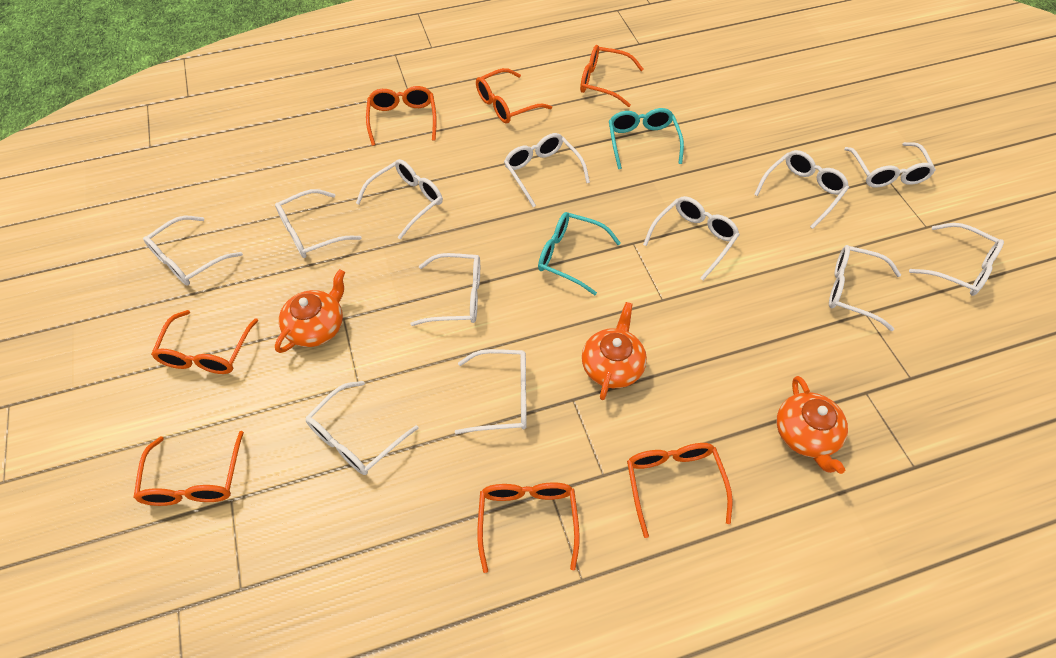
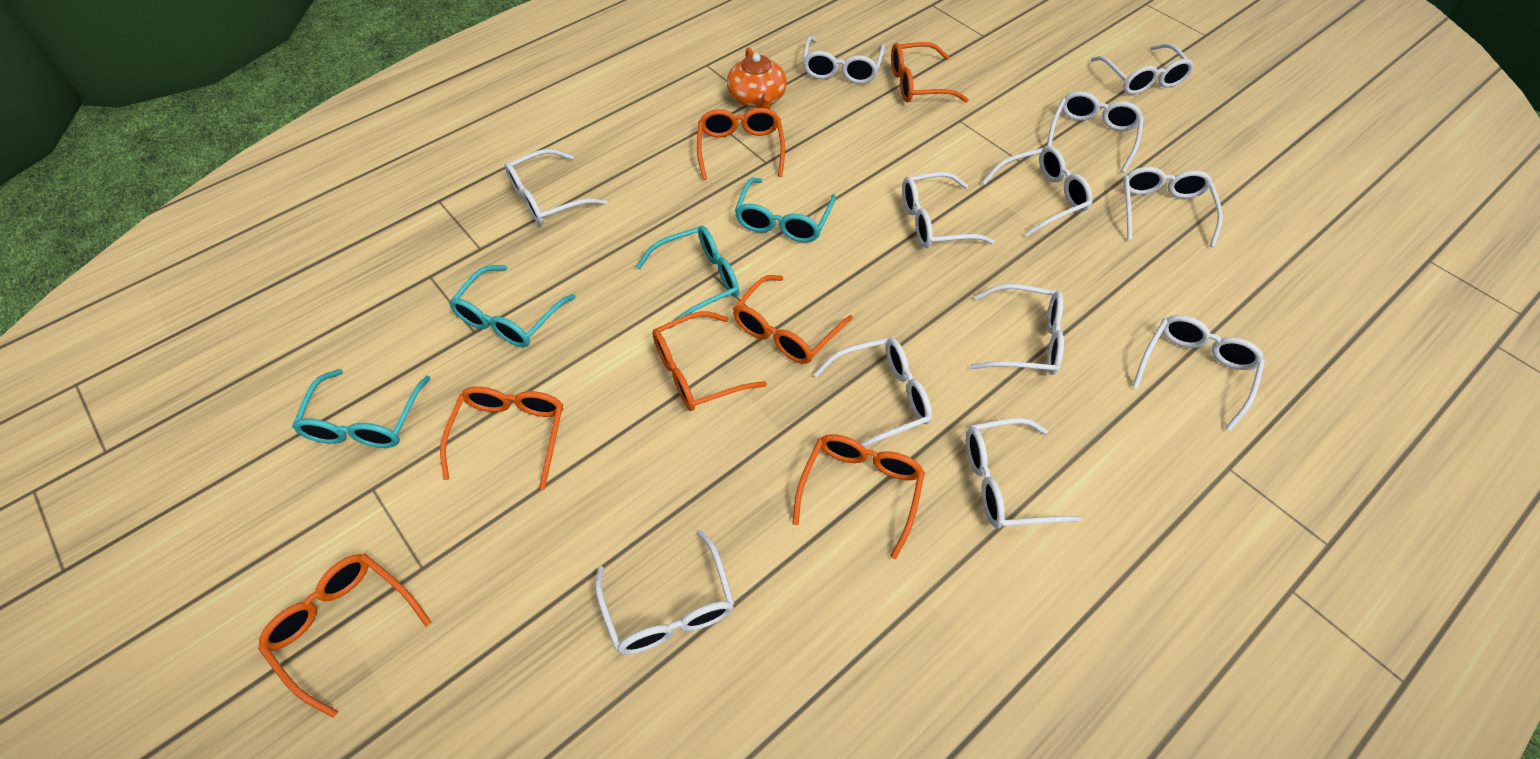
orange teapot: 3 -> 1
turquoise glasses: 2 -> 4

